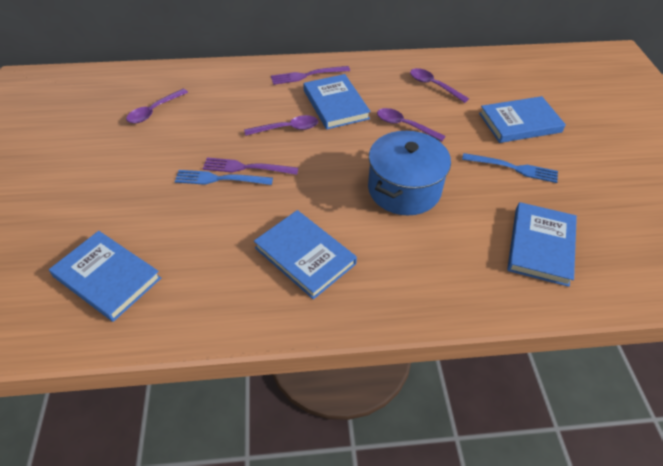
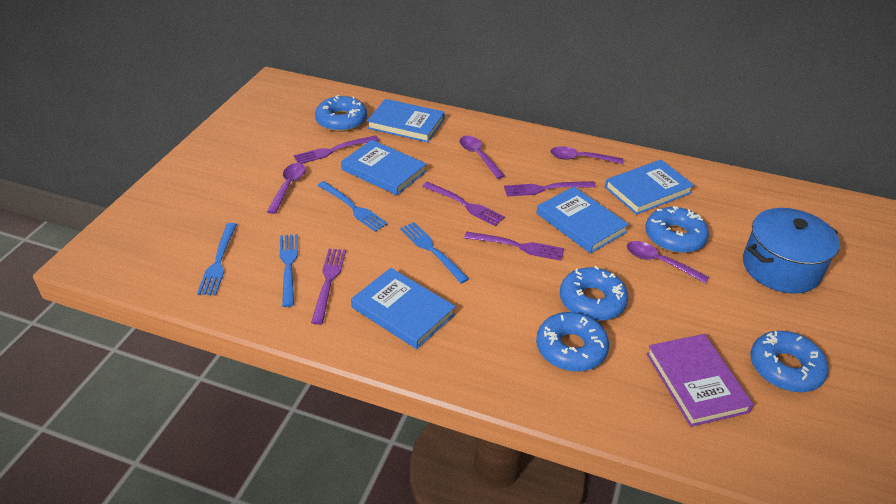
blue donut: 0 -> 5
blue fork: 2 -> 4
purple book: 0 -> 1
purple fork: 2 -> 5

